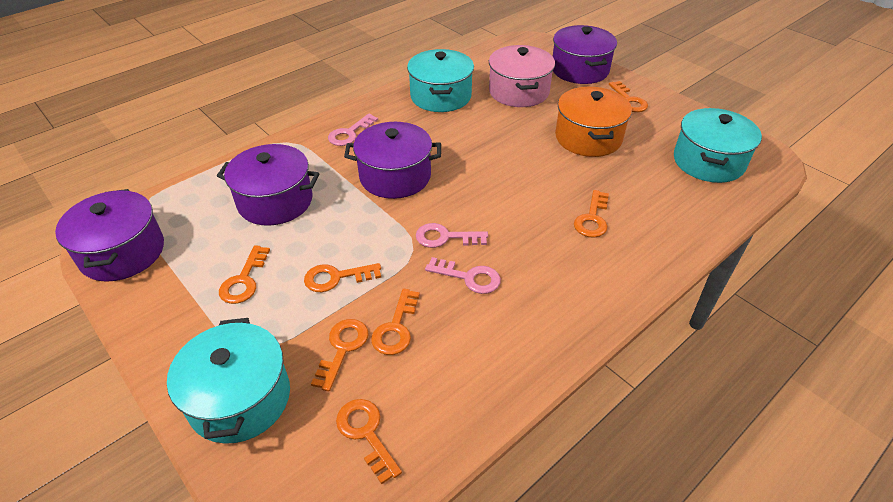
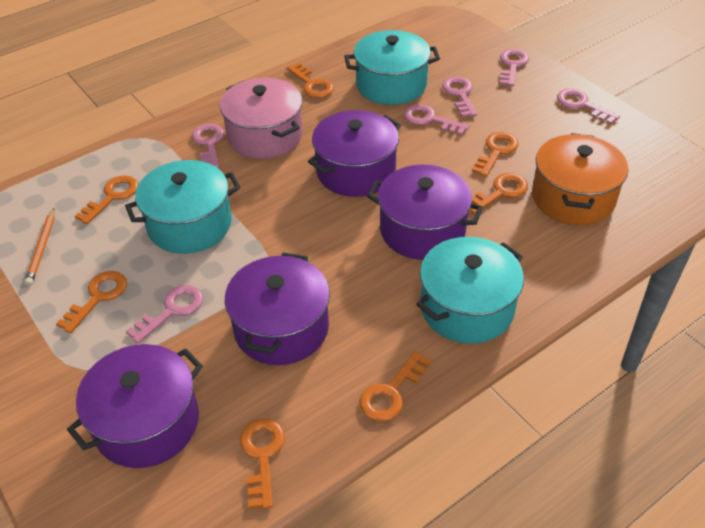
orange pencil: 0 -> 1
pink key: 3 -> 6

